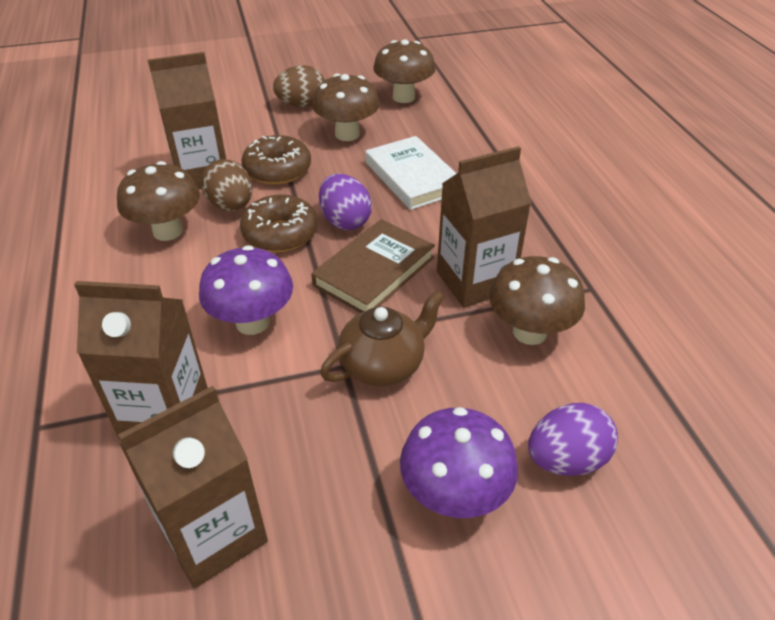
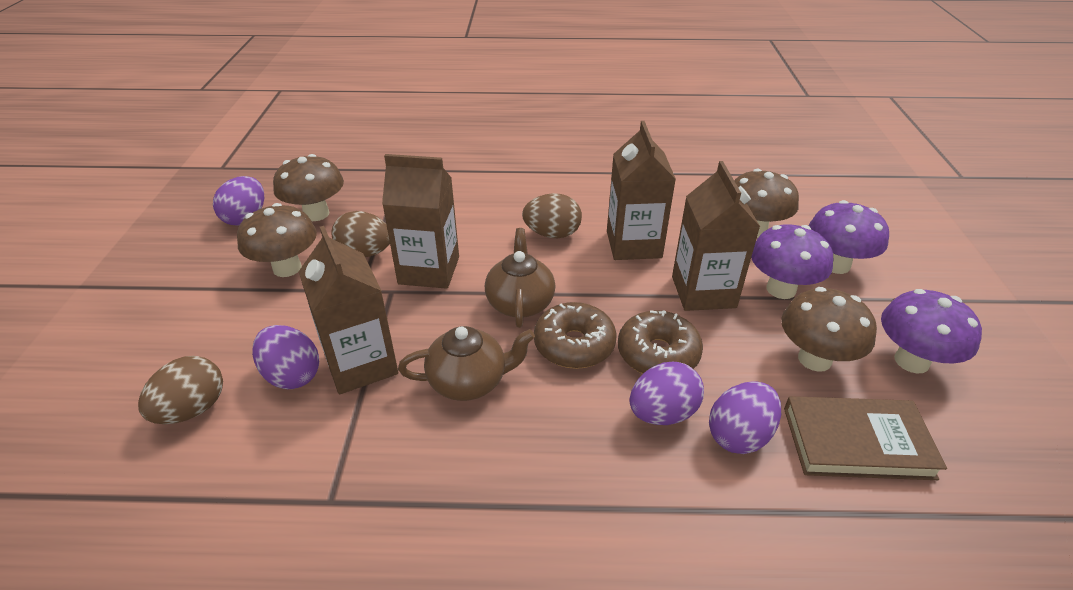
brown egg: 2 -> 3
brown teapot: 1 -> 2
purple egg: 2 -> 4
purple mushroom: 2 -> 3
white book: 1 -> 0

